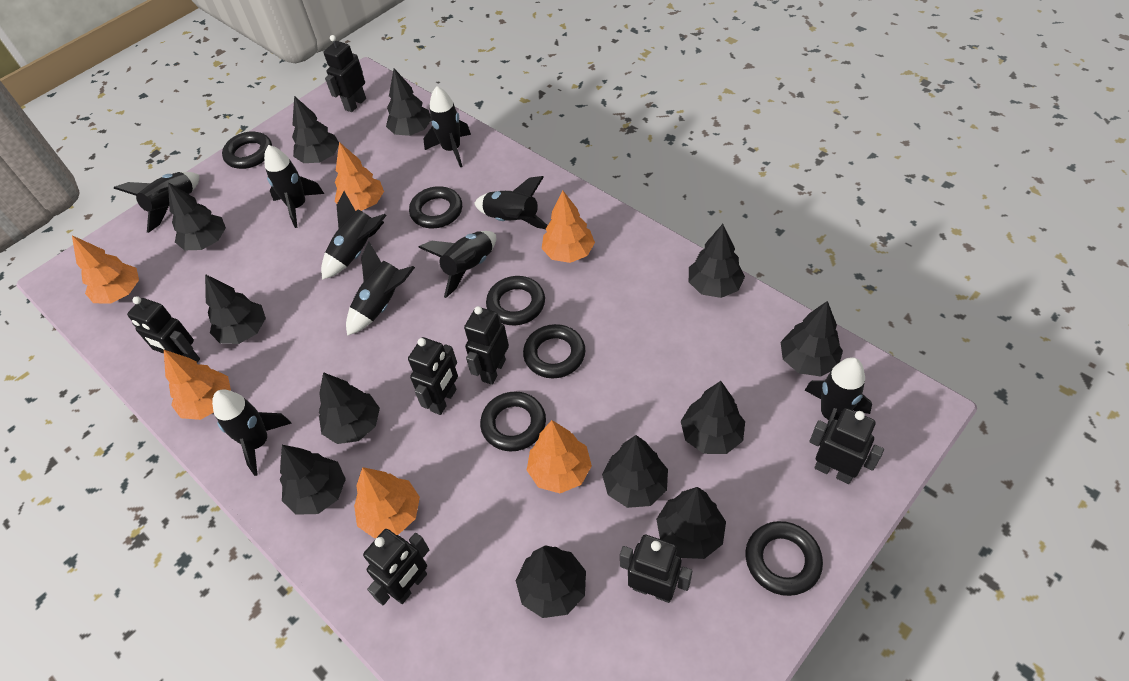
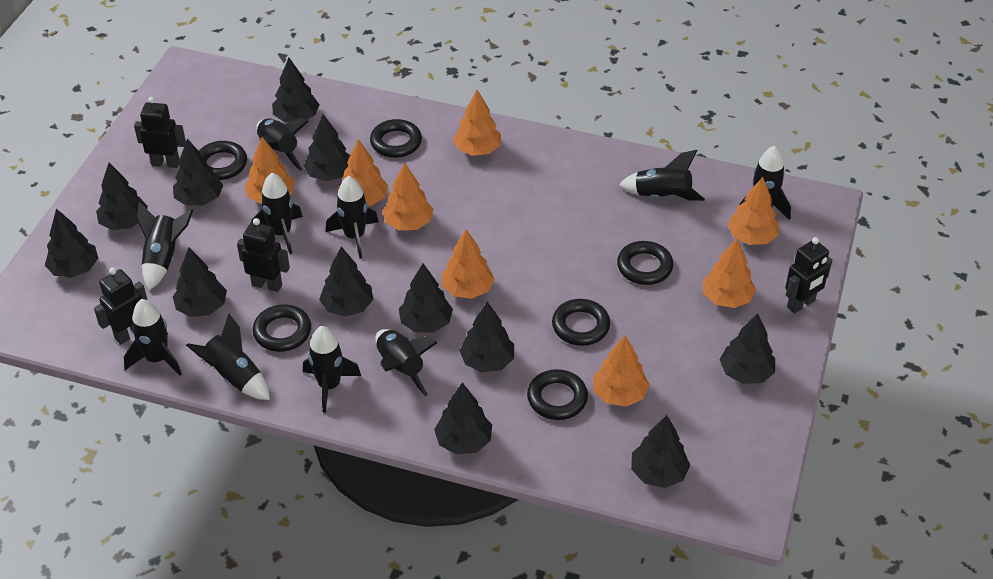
black robot: 7 -> 4
black rocket: 9 -> 10
orange tree: 6 -> 8

